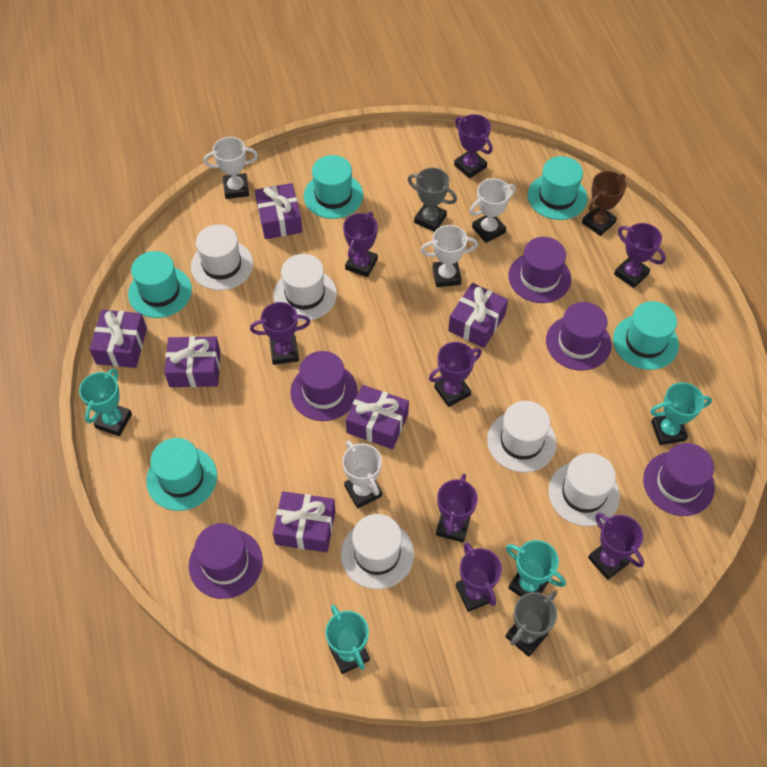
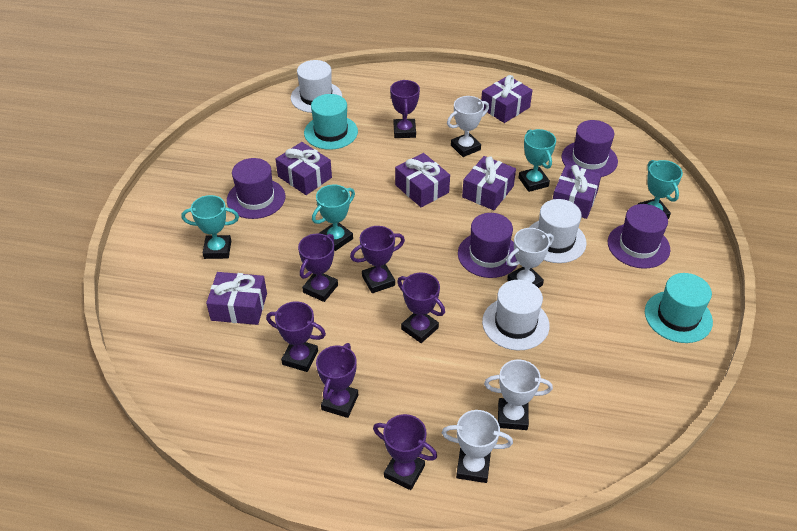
brown trophy: 1 -> 0
grey trophy: 2 -> 0
purple hat: 5 -> 4
purple trophy: 8 -> 7
turquoise hat: 5 -> 2
white hat: 5 -> 3

